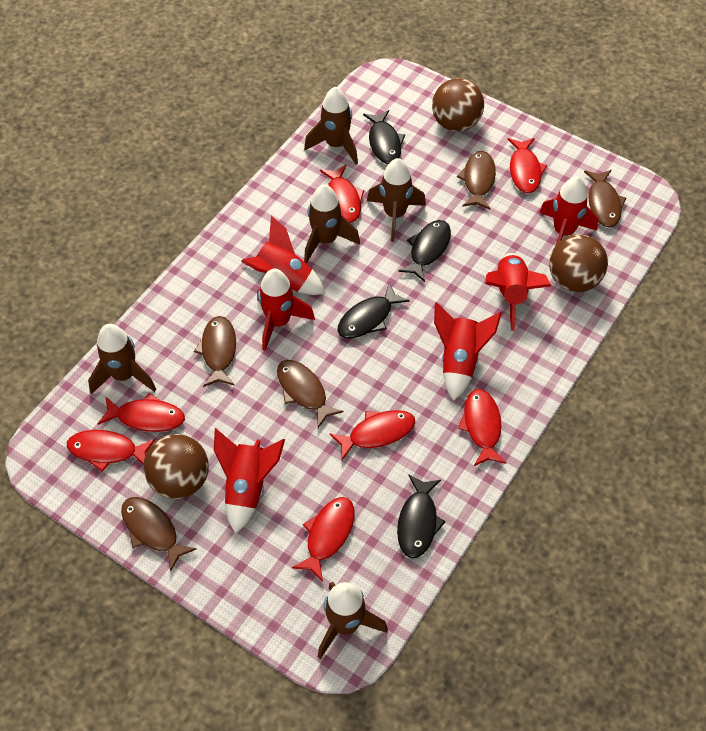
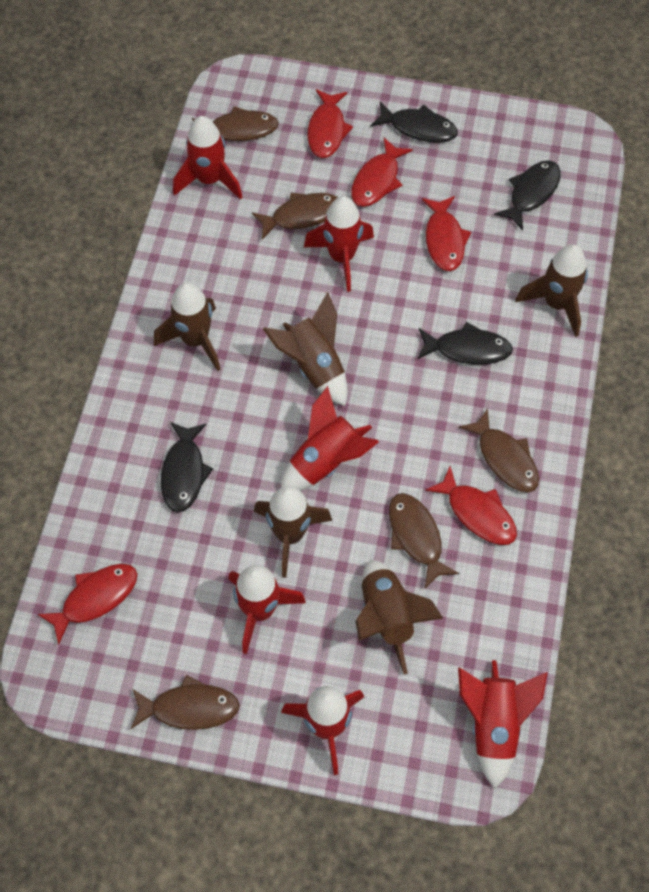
brown ball: 3 -> 0
red fish: 7 -> 5

